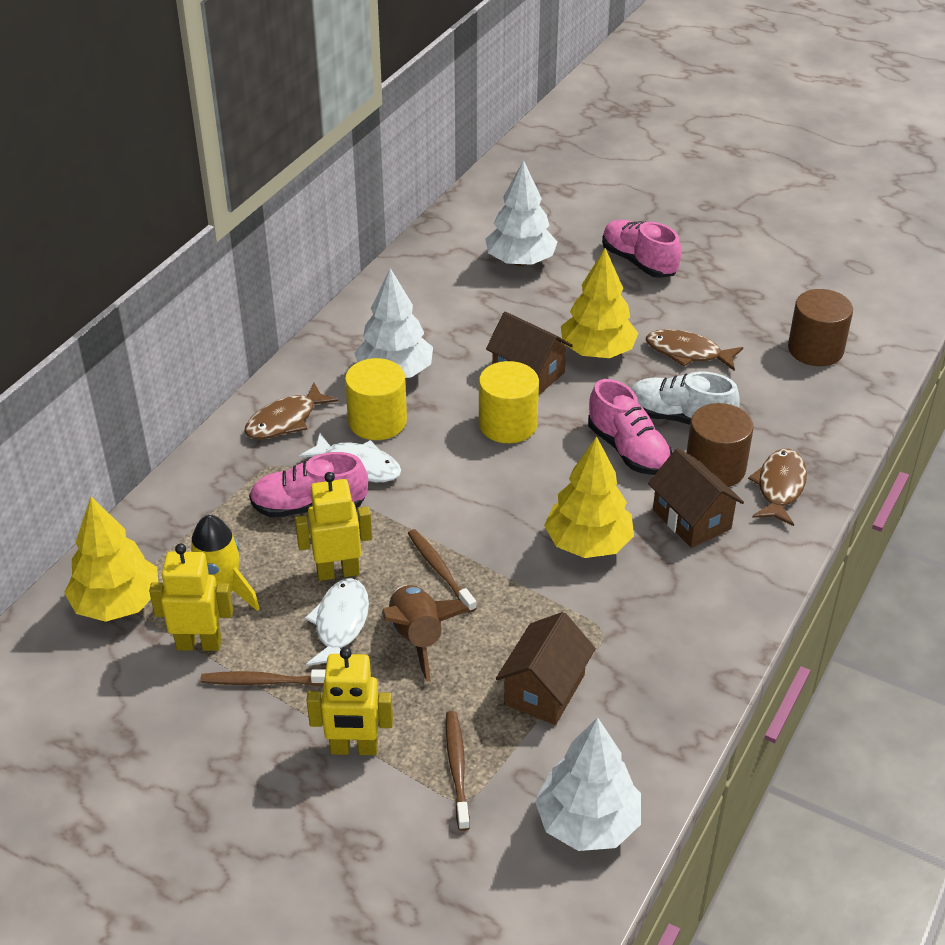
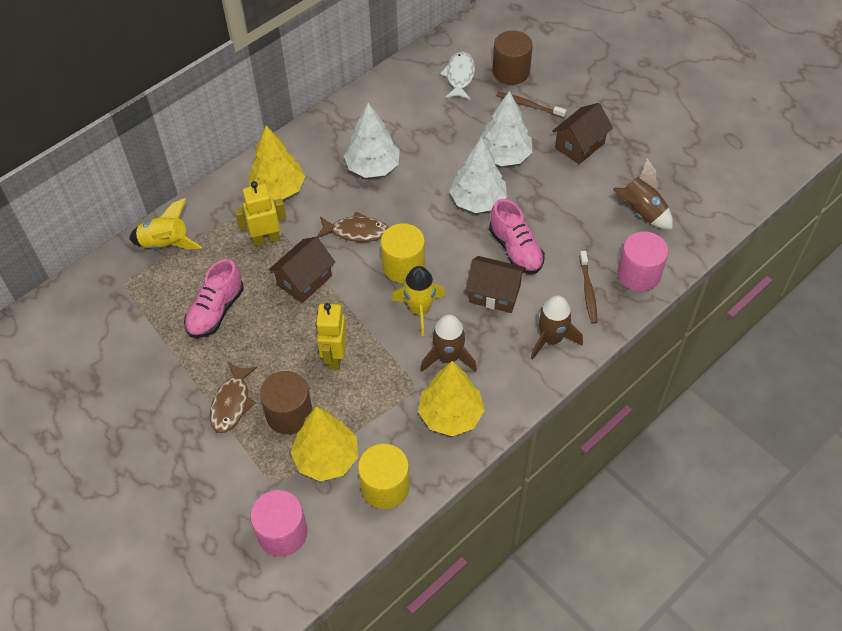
brown fish: 3 -> 2
brown rocket: 1 -> 3
brown toothbrush: 3 -> 2
pink cylinder: 0 -> 2
pink shoe: 3 -> 2
white fish: 2 -> 1
white shoe: 1 -> 0
yellow robot: 3 -> 2
yellow rocket: 1 -> 2

